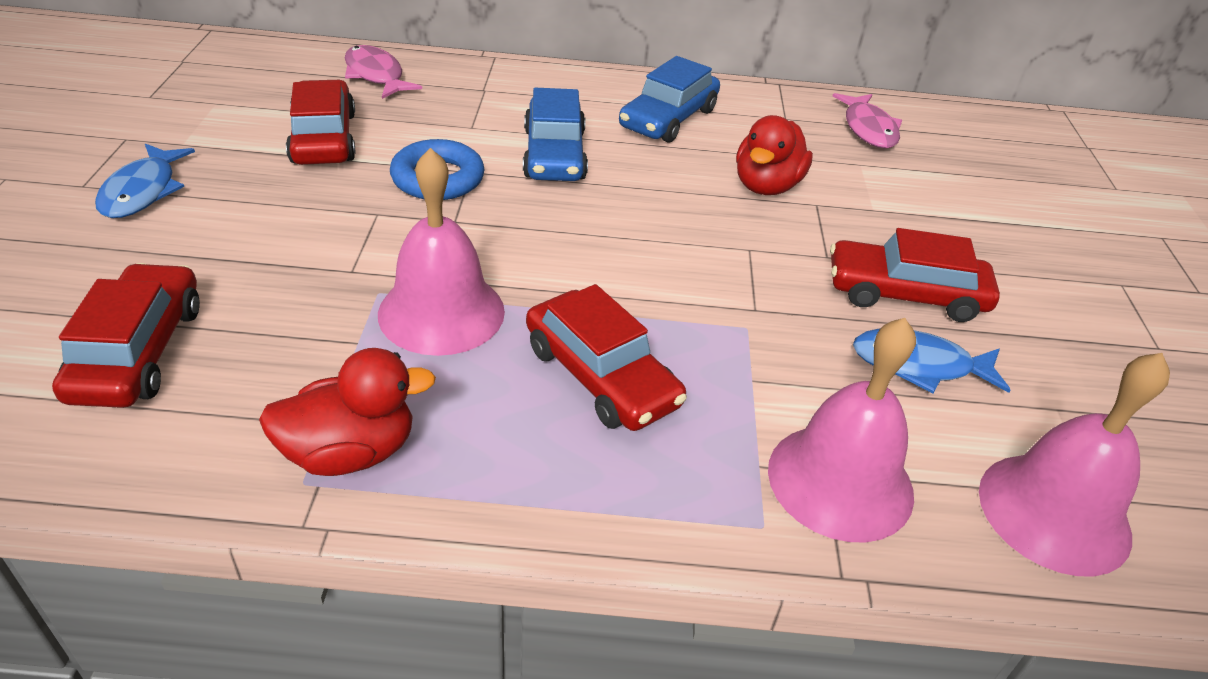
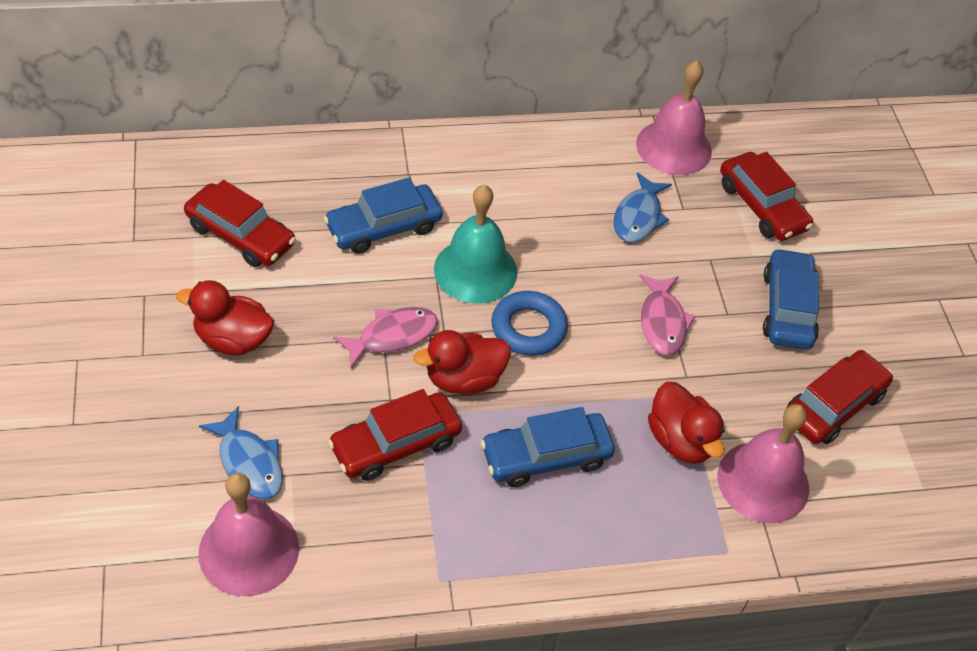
blue car: 2 -> 3
red duck: 2 -> 3
turquoise bell: 0 -> 1

